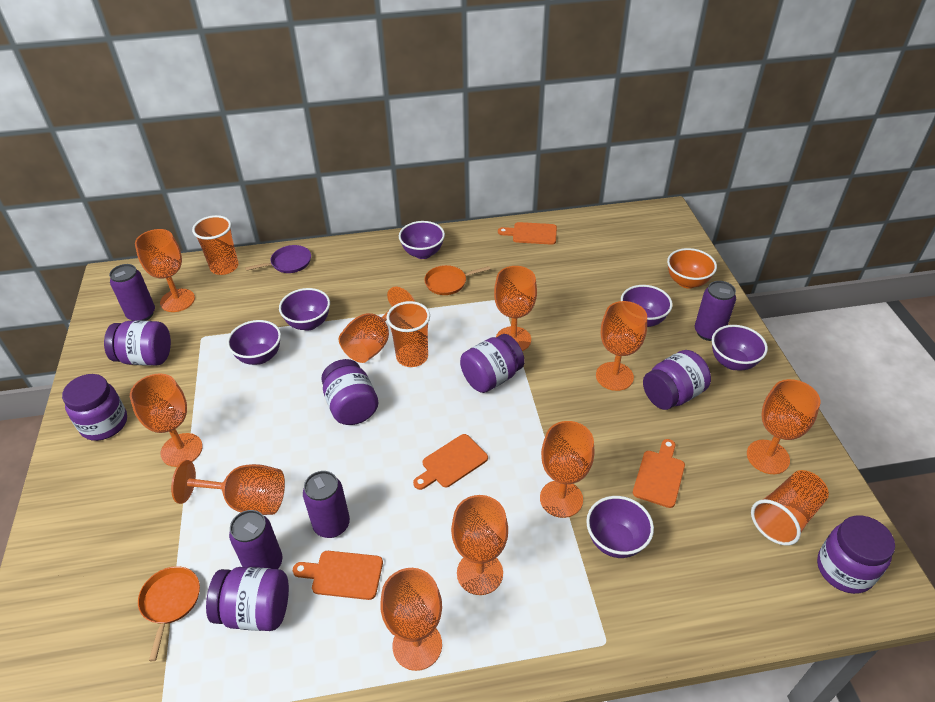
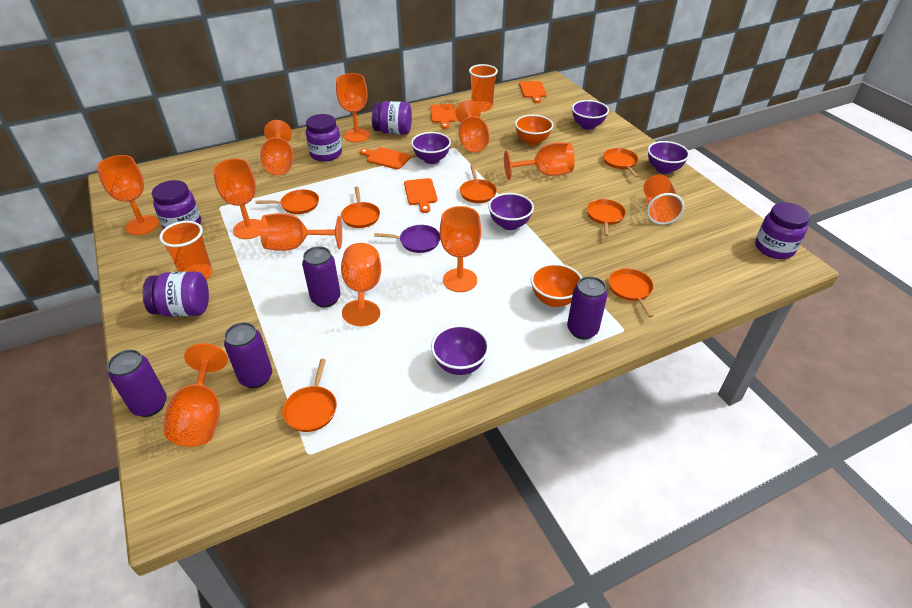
orange bowl: 1 -> 2
orange pan: 2 -> 7
purple bowl: 6 -> 5
purple jar: 7 -> 5

